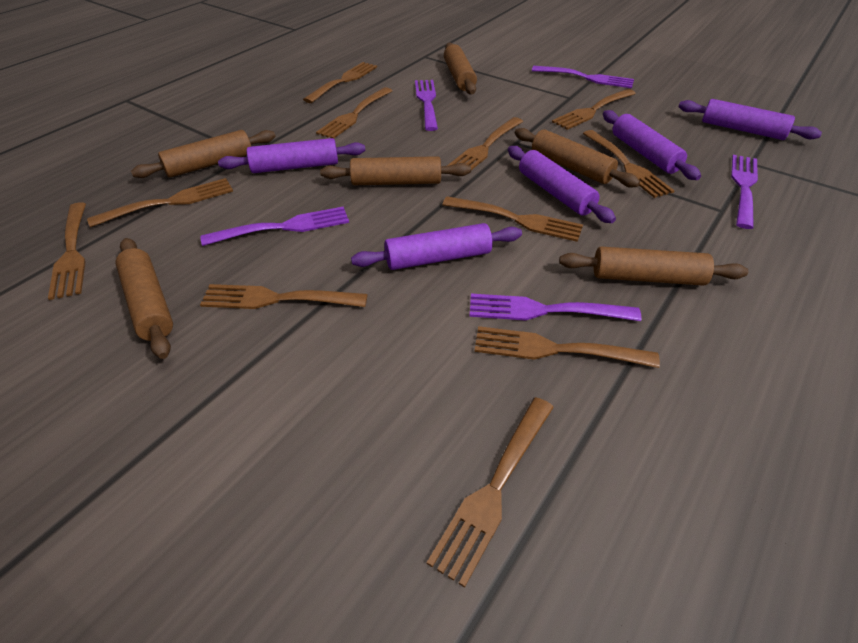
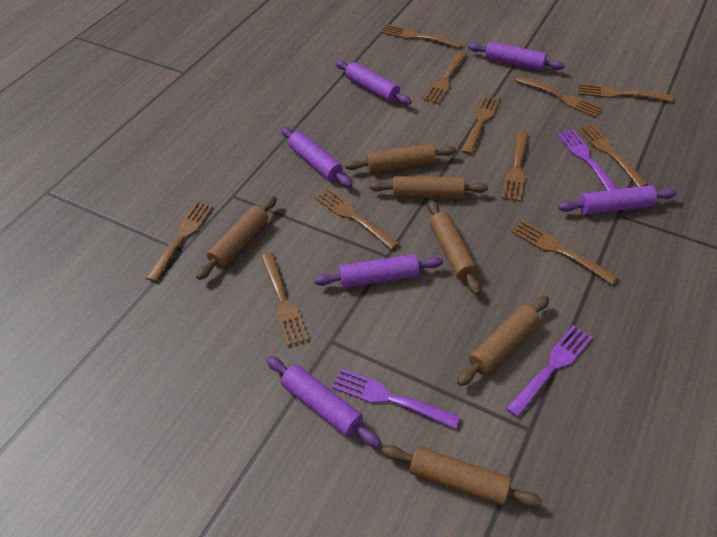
purple fork: 5 -> 3
purple rolling pin: 5 -> 6

